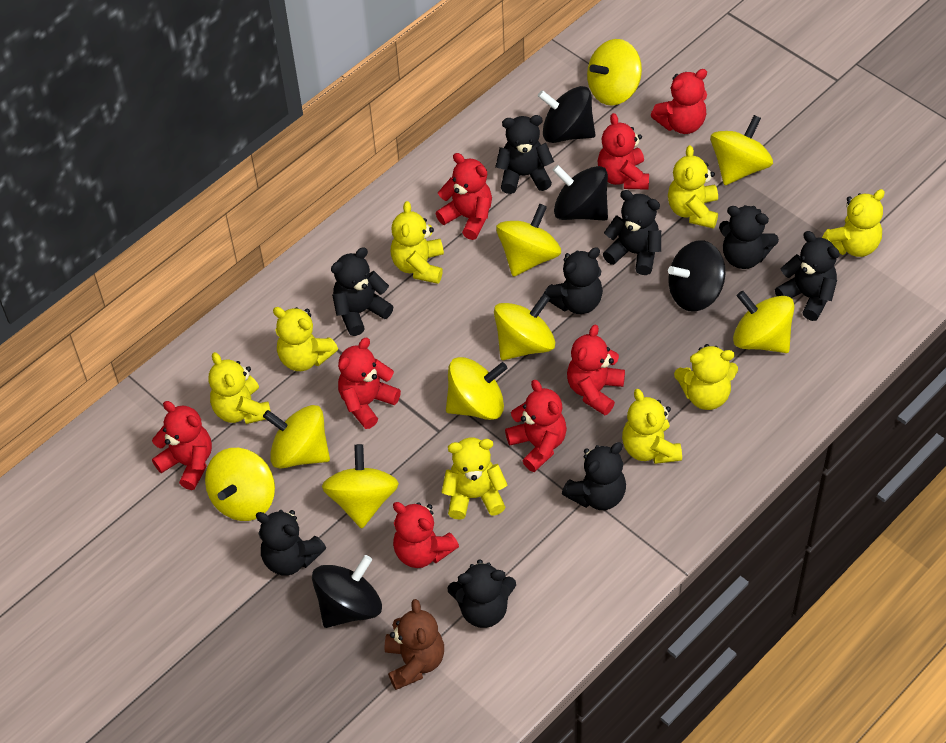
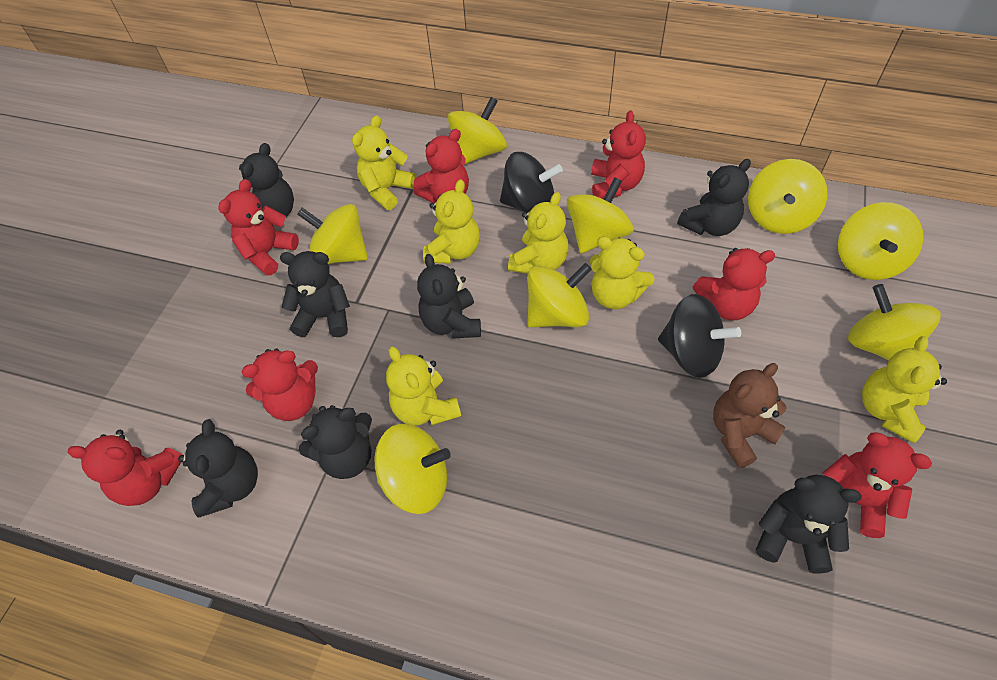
black spinning top: 4 -> 2
black teddy bear: 9 -> 7
red teddy bear: 8 -> 7
yellow spinning top: 9 -> 8
yellow teddy bear: 8 -> 6

